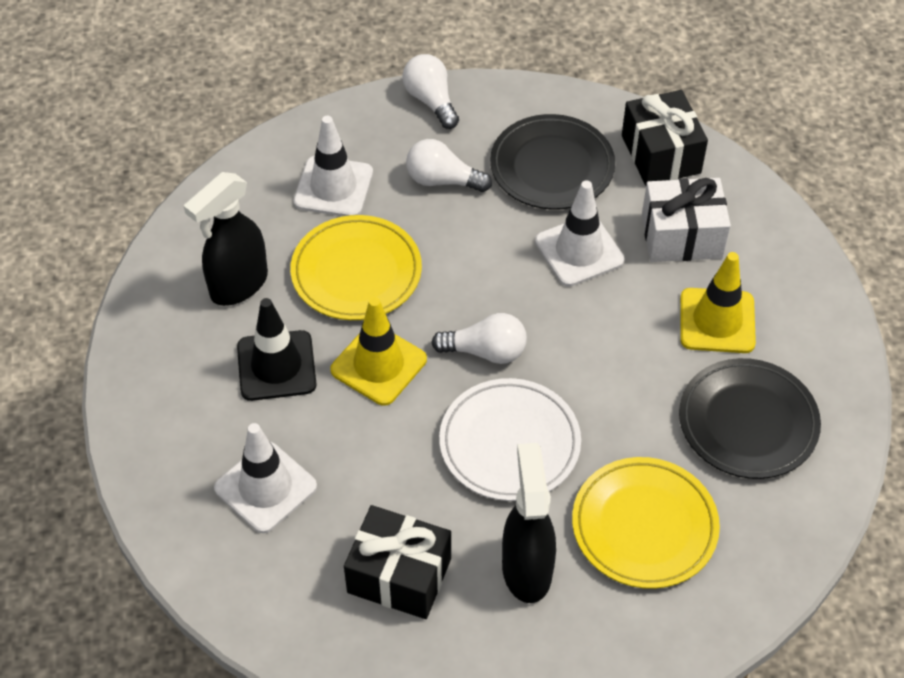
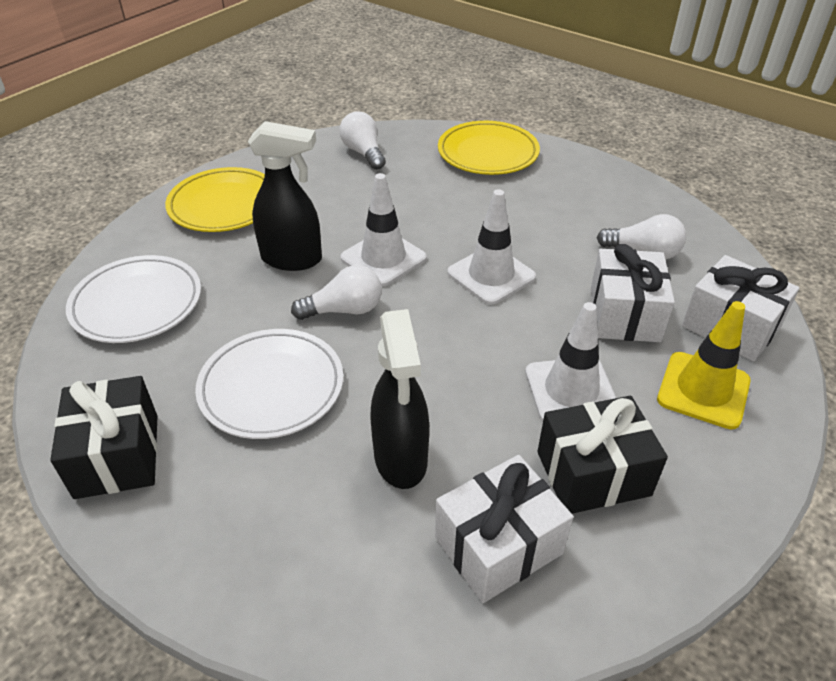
black plate: 2 -> 0
black traffic cone: 1 -> 0
white gift: 1 -> 3
white plate: 1 -> 2
yellow traffic cone: 2 -> 1

